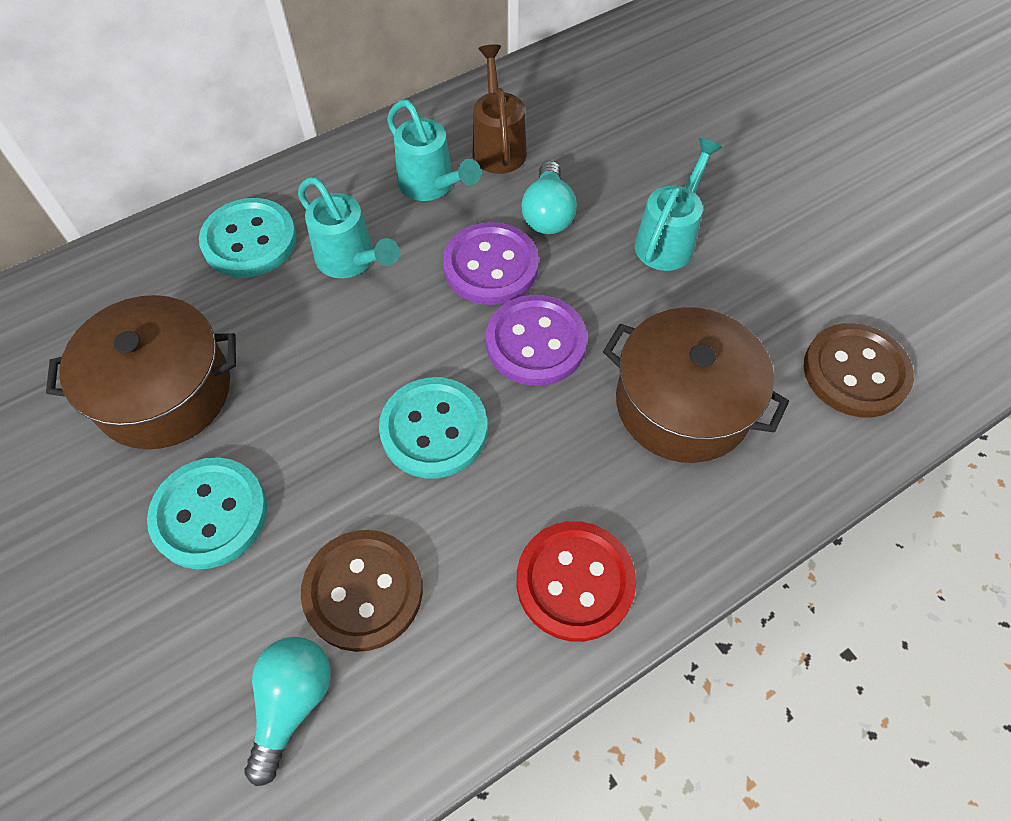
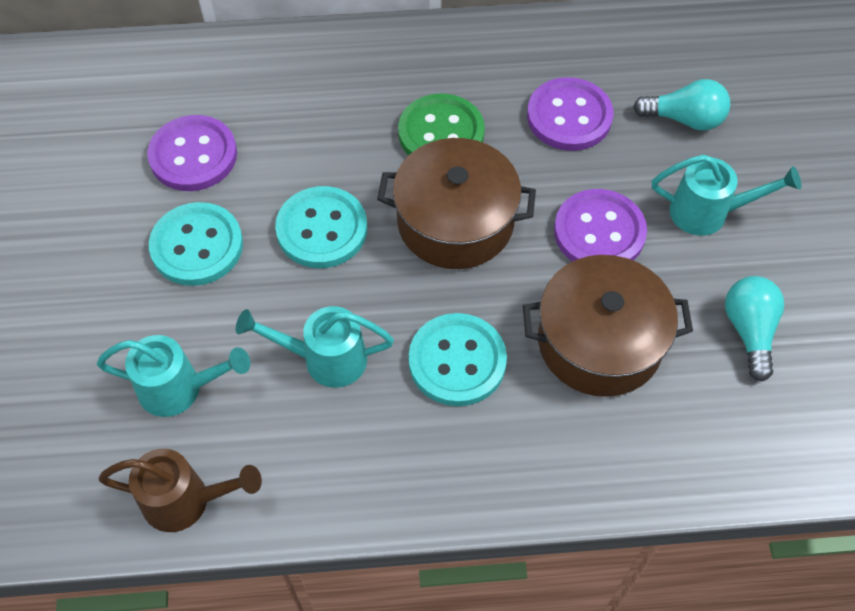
brown button: 2 -> 0
green button: 0 -> 1
purple button: 2 -> 3
red button: 1 -> 0

